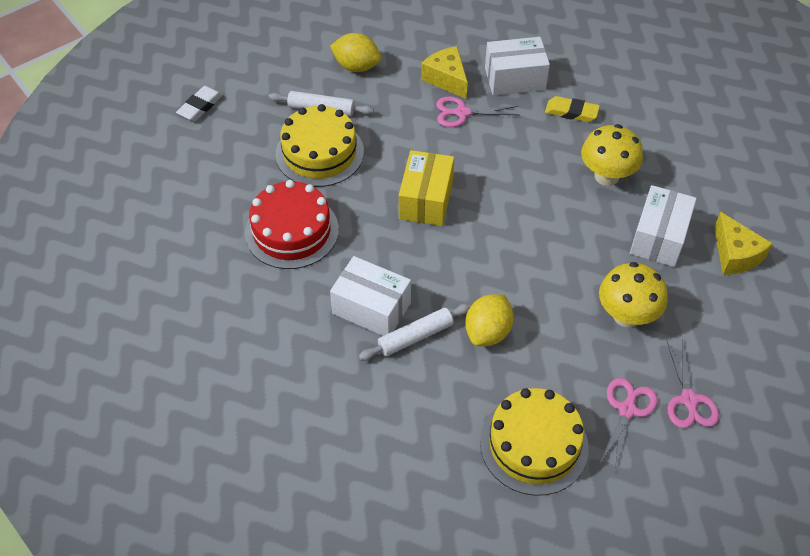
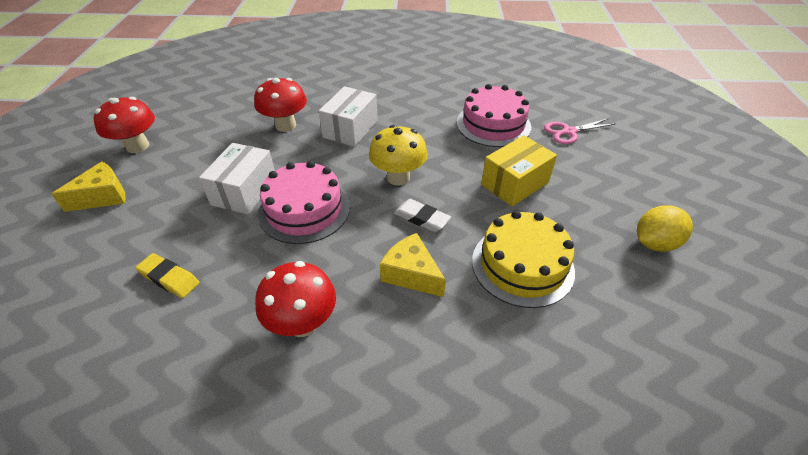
pink cake: 0 -> 2
pink scissors: 3 -> 1
red cake: 1 -> 0
red mushroom: 0 -> 3
white box: 3 -> 2
white rolling pin: 2 -> 0
yellow cake: 2 -> 1
yellow lemon: 2 -> 1
yellow mushroom: 2 -> 1

